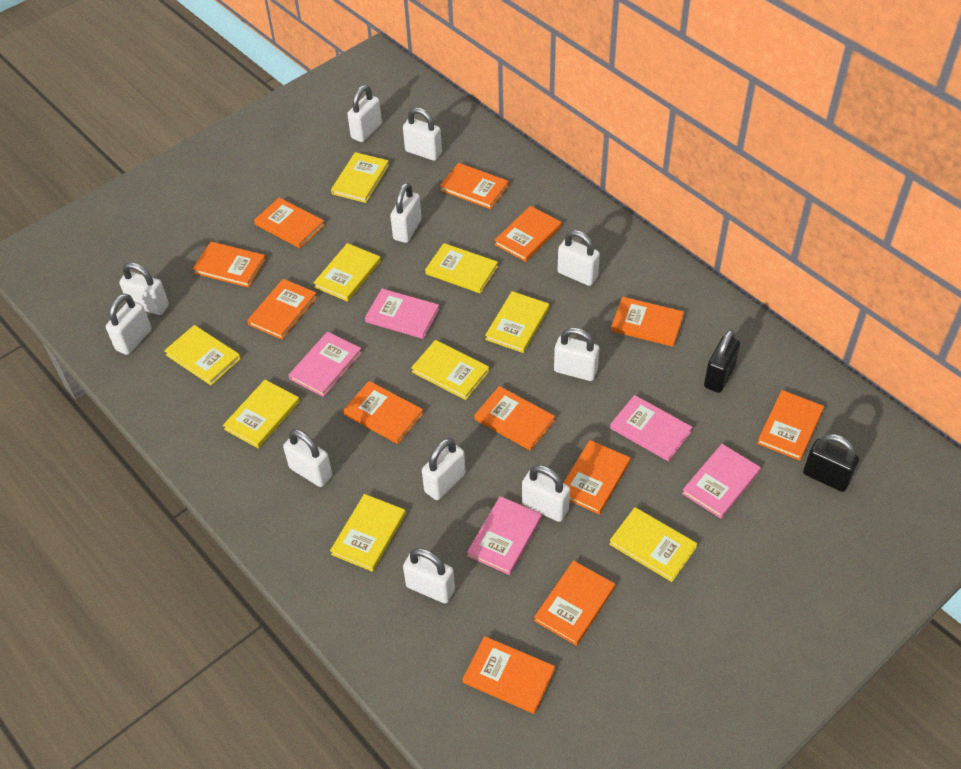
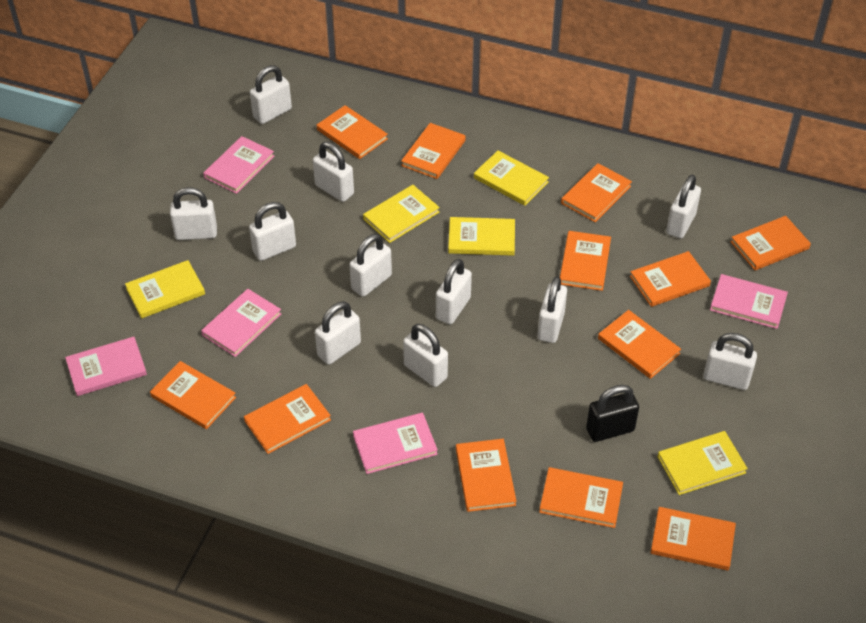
black padlock: 2 -> 1
yellow book: 9 -> 5

